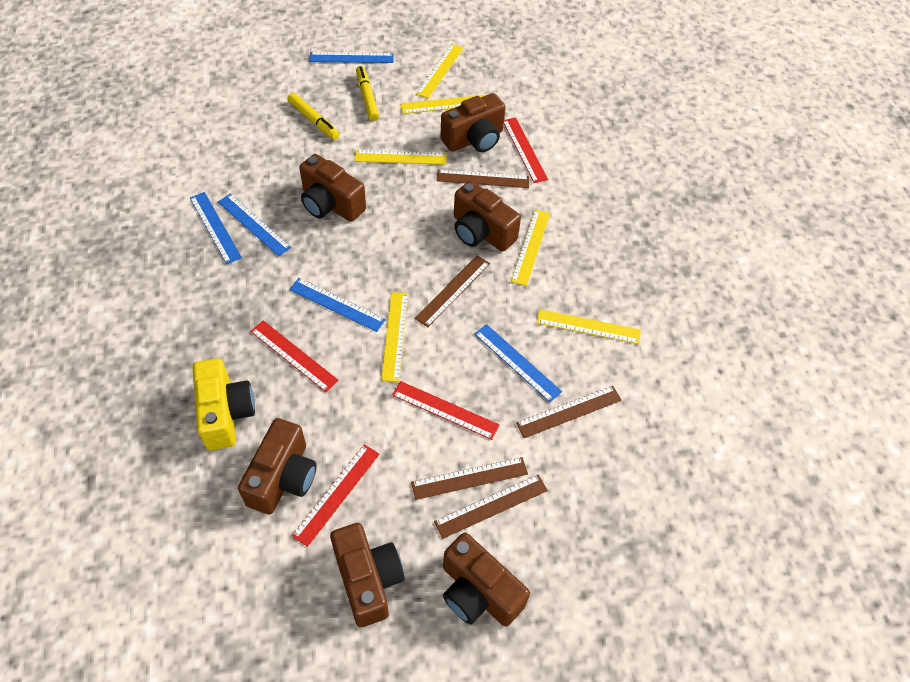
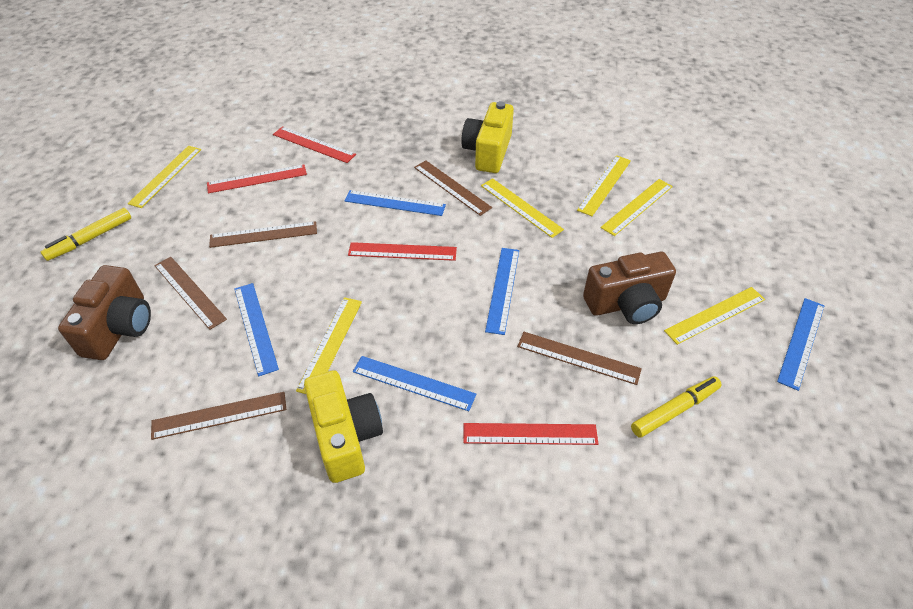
brown camera: 6 -> 2
yellow camera: 1 -> 2

